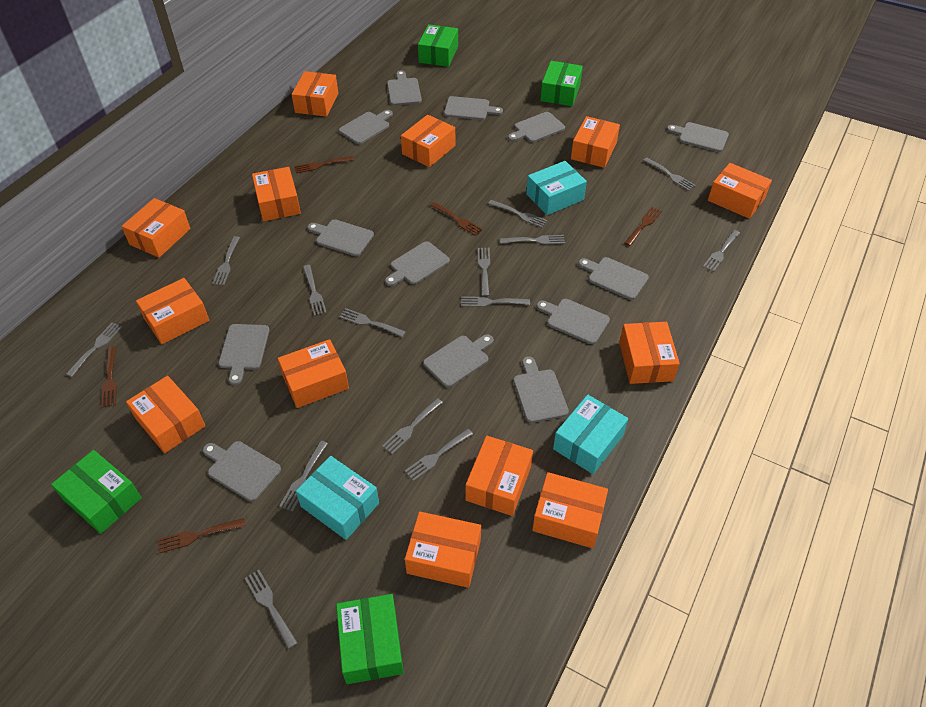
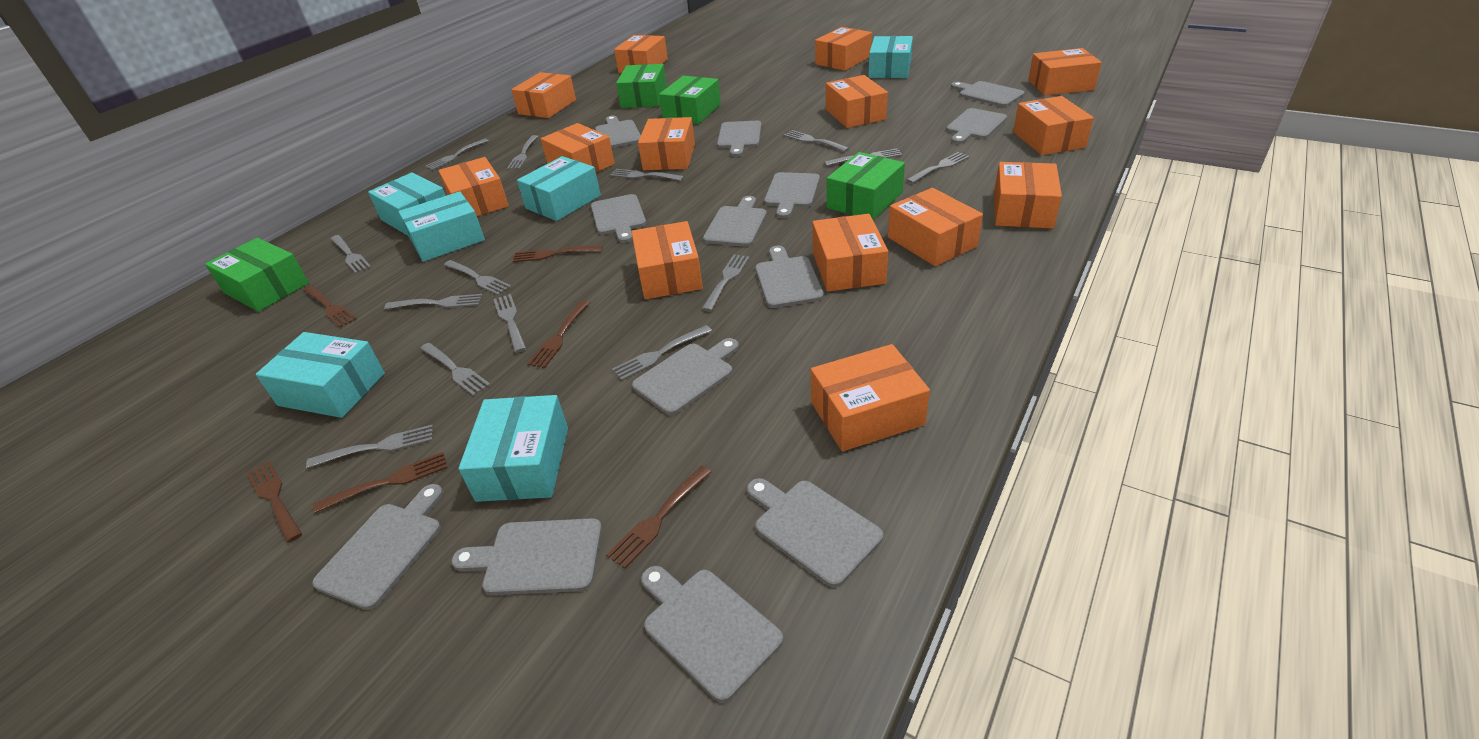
brown fork: 5 -> 6
orange box: 13 -> 14
turquoise box: 3 -> 6

